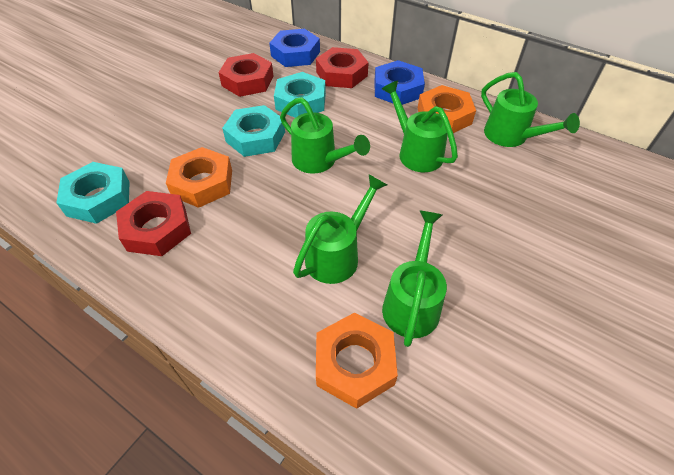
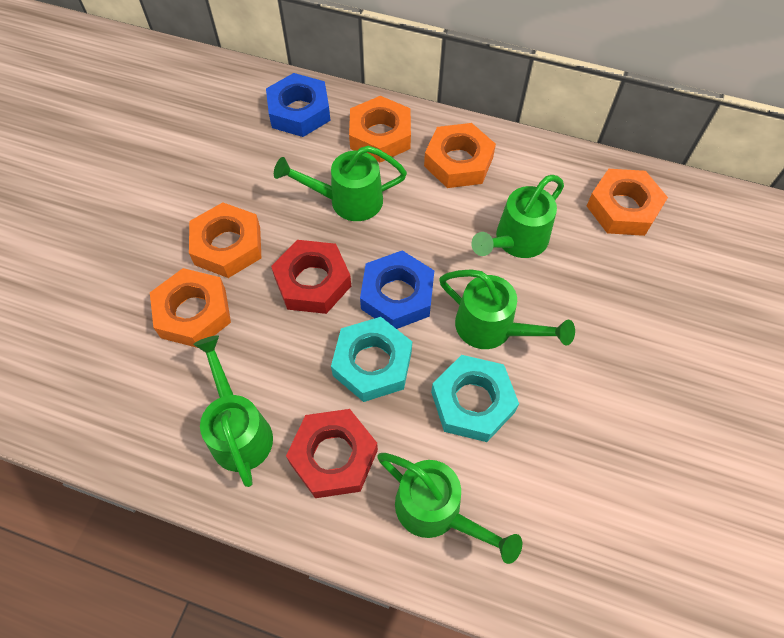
orange nut: 3 -> 5
red nut: 3 -> 2
turquoise nut: 3 -> 2

